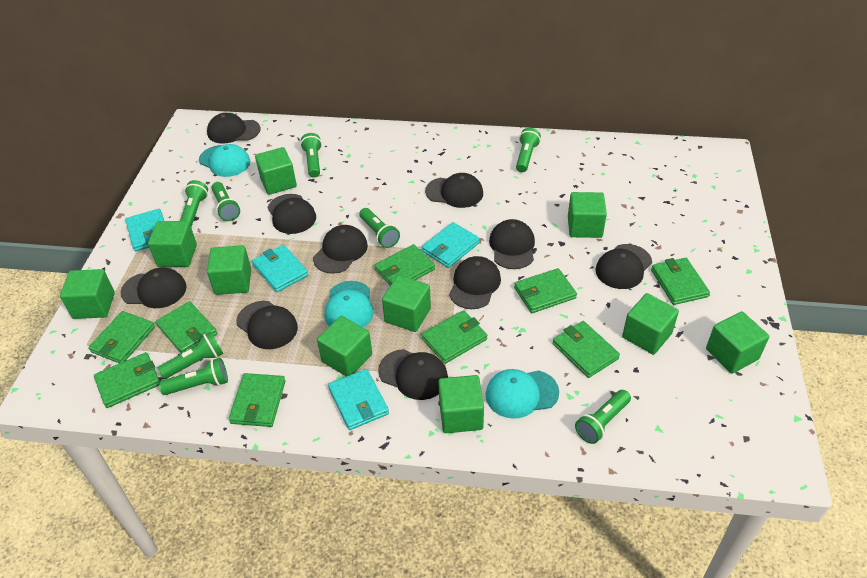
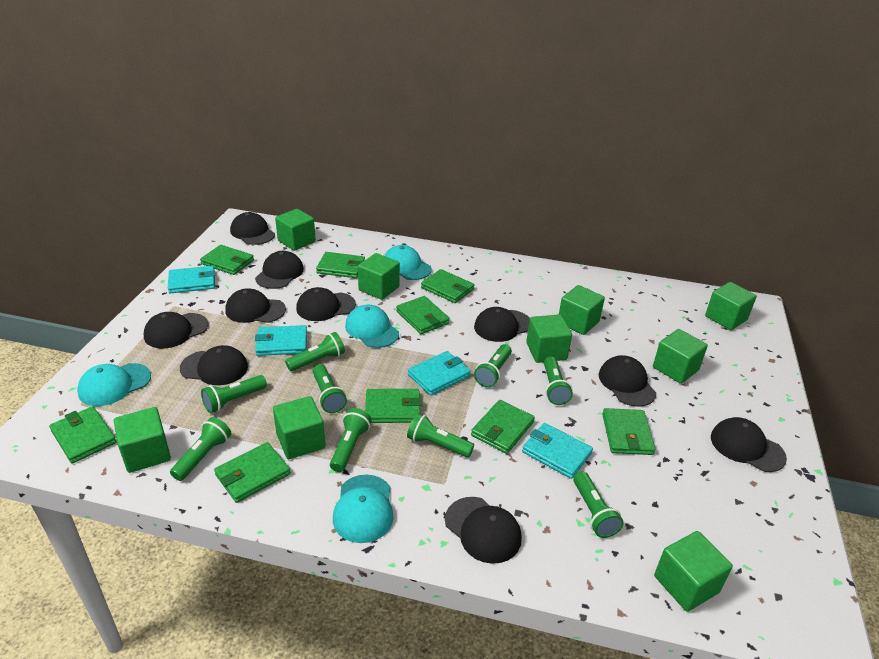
green cube: 10 -> 9
green flashlight: 8 -> 9
turquoise cap: 3 -> 4

